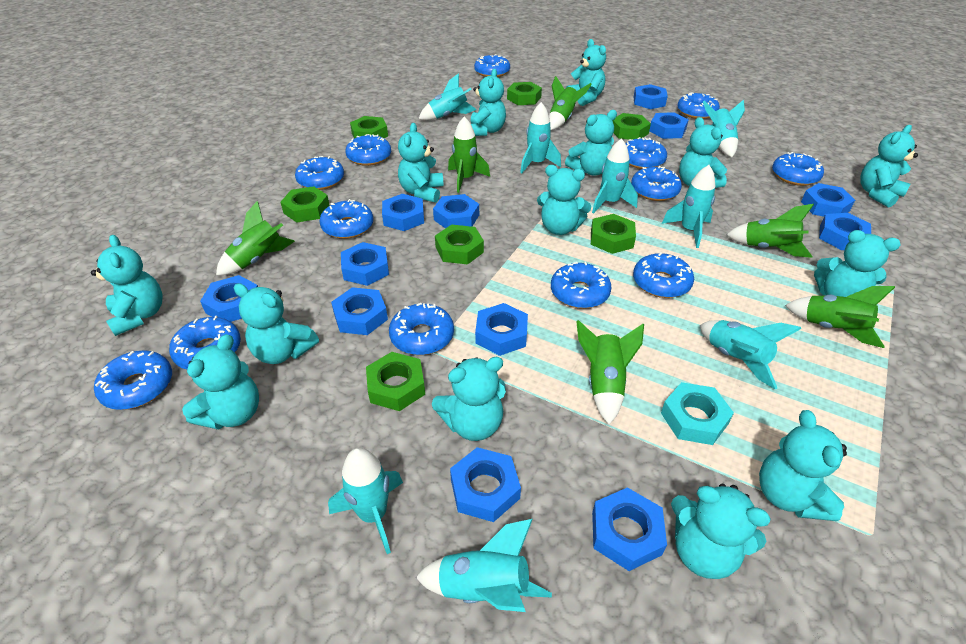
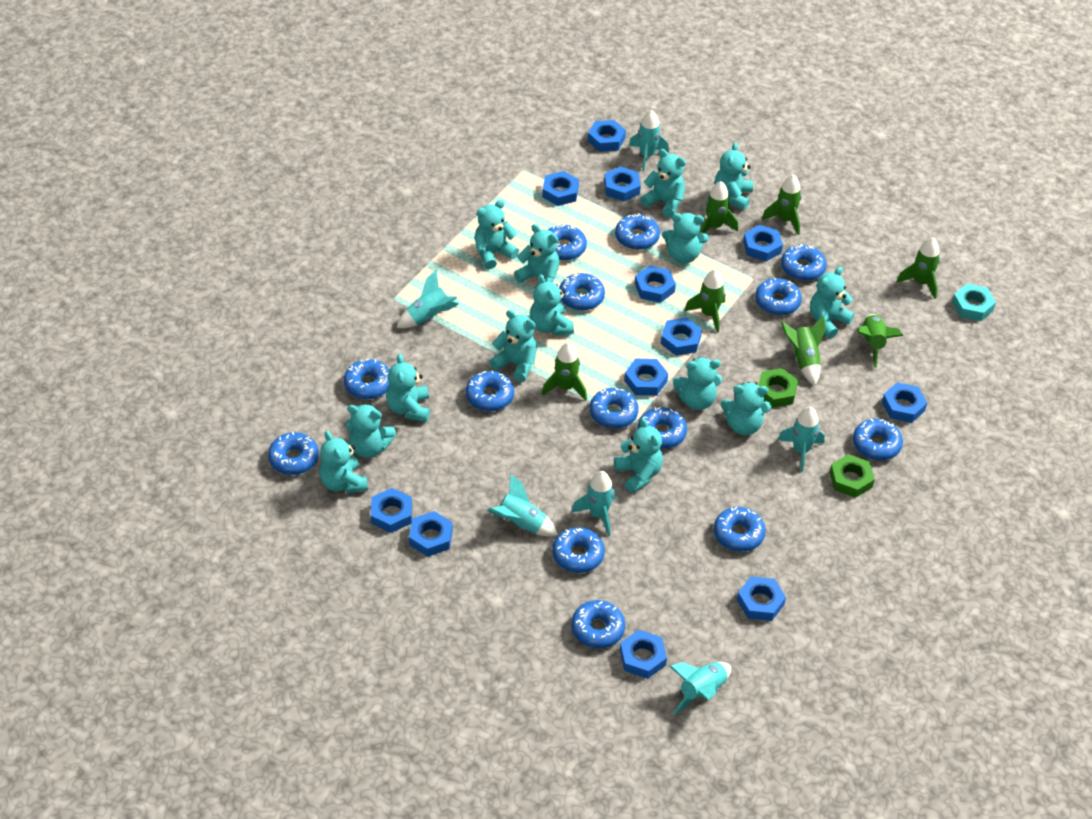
blue donut: 13 -> 14
green nut: 7 -> 2
green rocket: 6 -> 7
turquoise rocket: 8 -> 6

